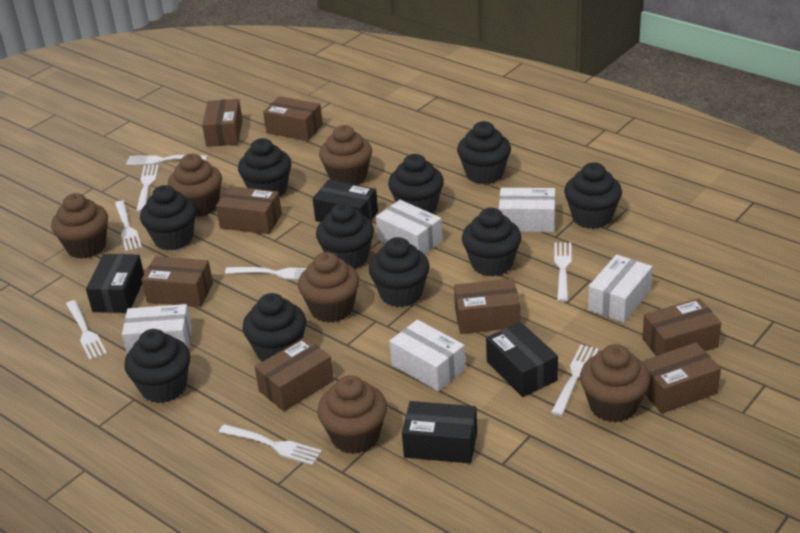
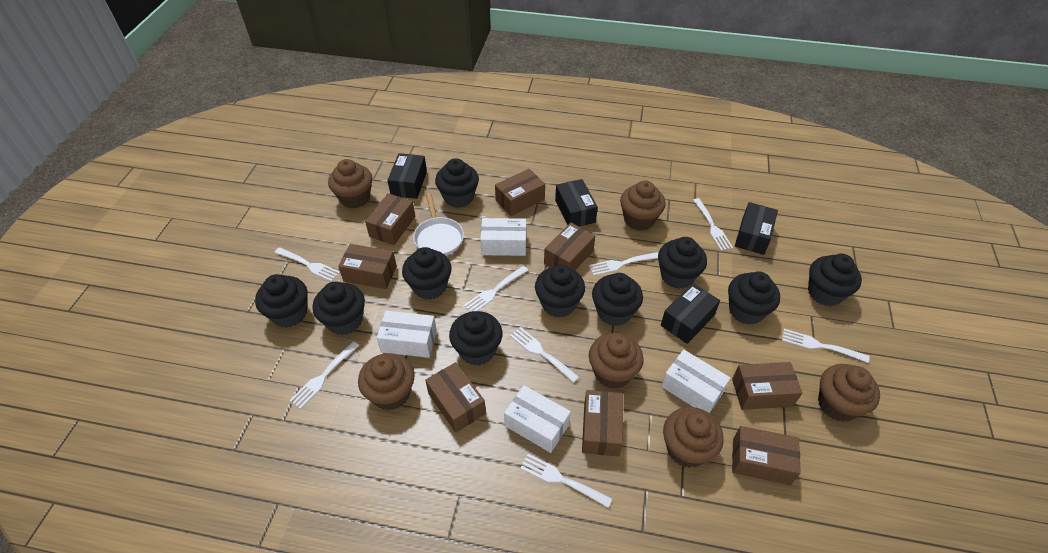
white box: 5 -> 4
white pan: 0 -> 1

